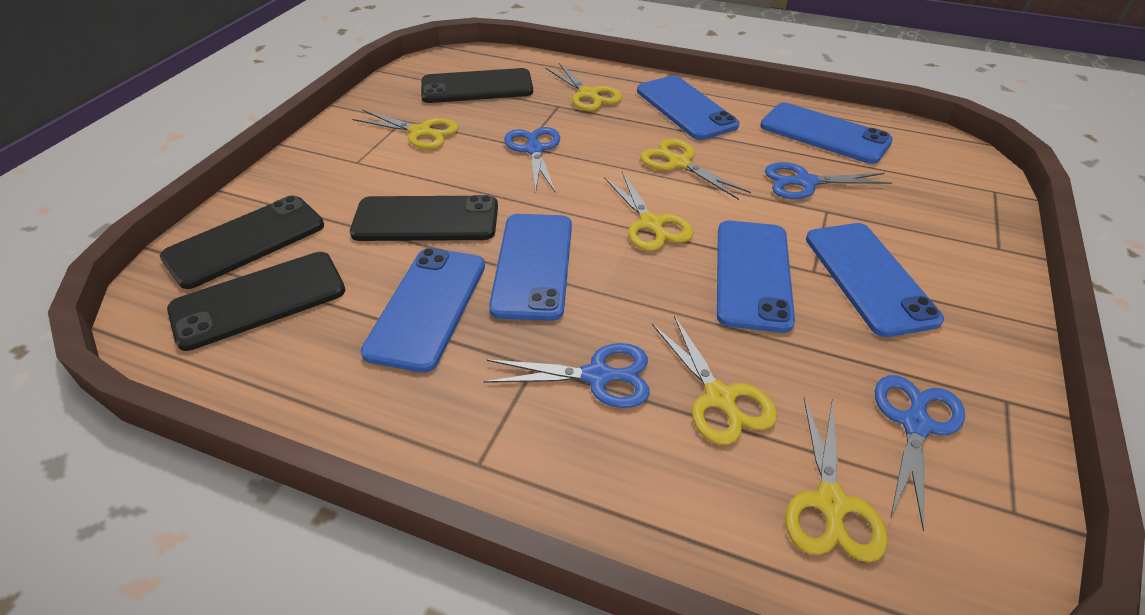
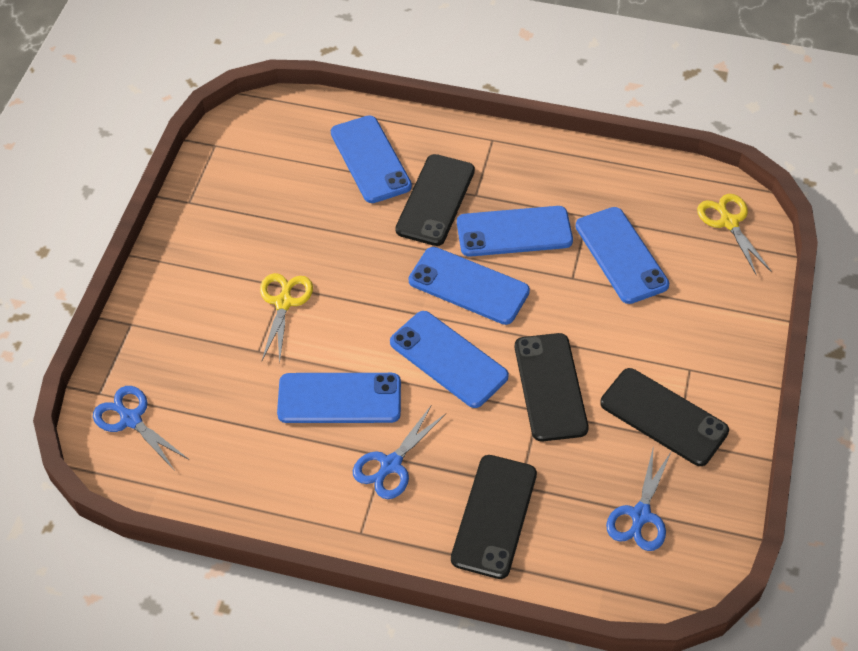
blue scissors: 4 -> 3
yellow scissors: 6 -> 2

